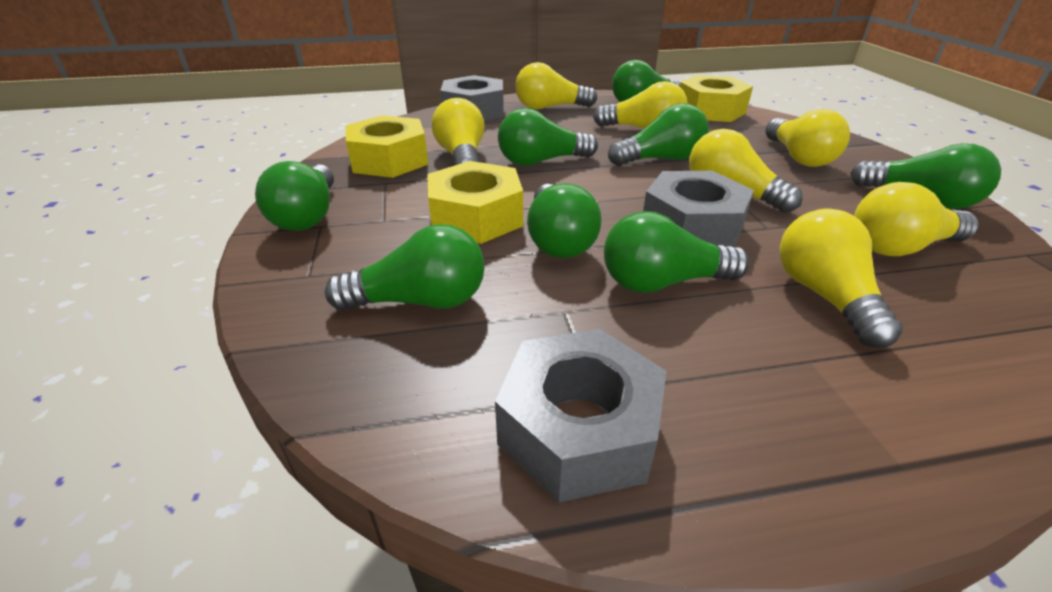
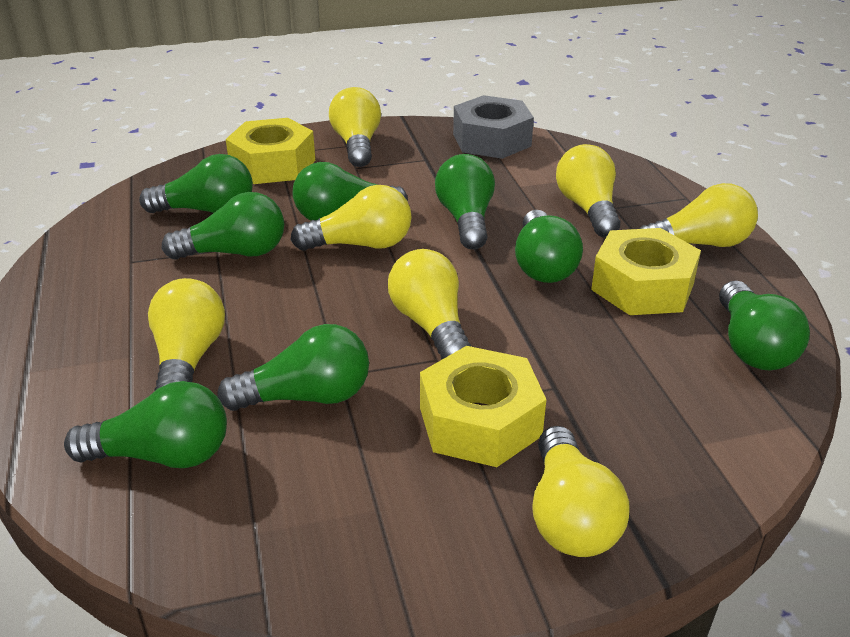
grey nut: 3 -> 1

